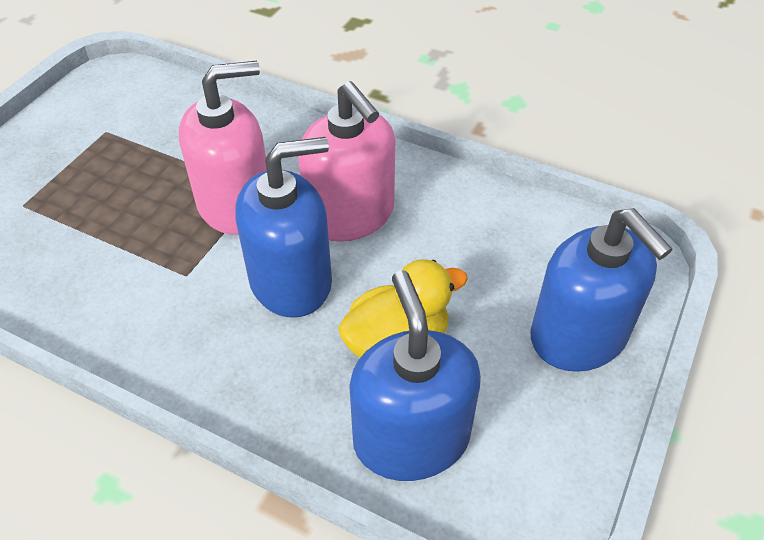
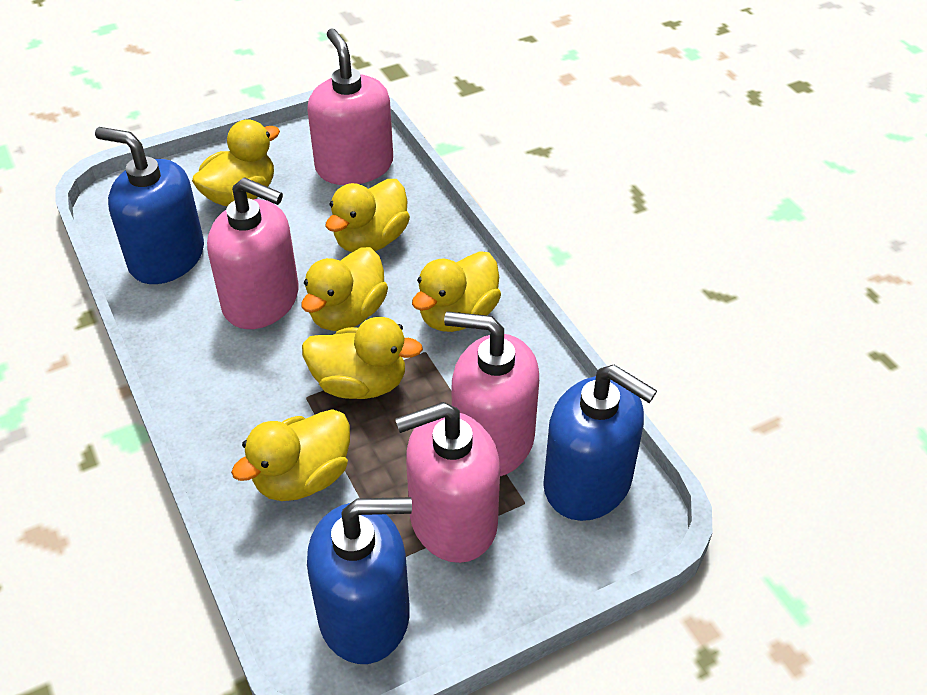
pink soap dispenser: 2 -> 4
yellow duck: 1 -> 6

